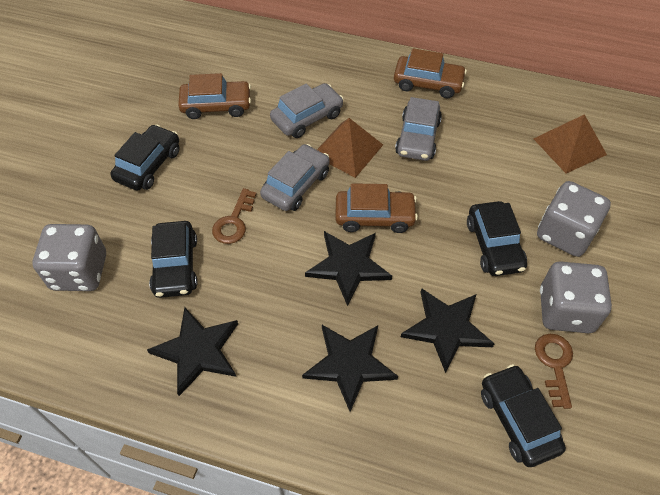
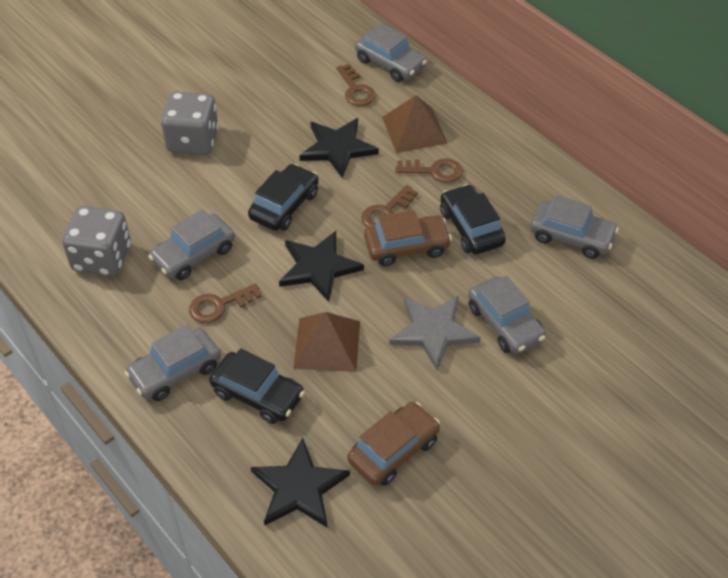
black car: 4 -> 3
black star: 4 -> 3
brown car: 3 -> 2
brown key: 2 -> 4
grey car: 3 -> 5
grey dice: 3 -> 2
grey star: 0 -> 1

